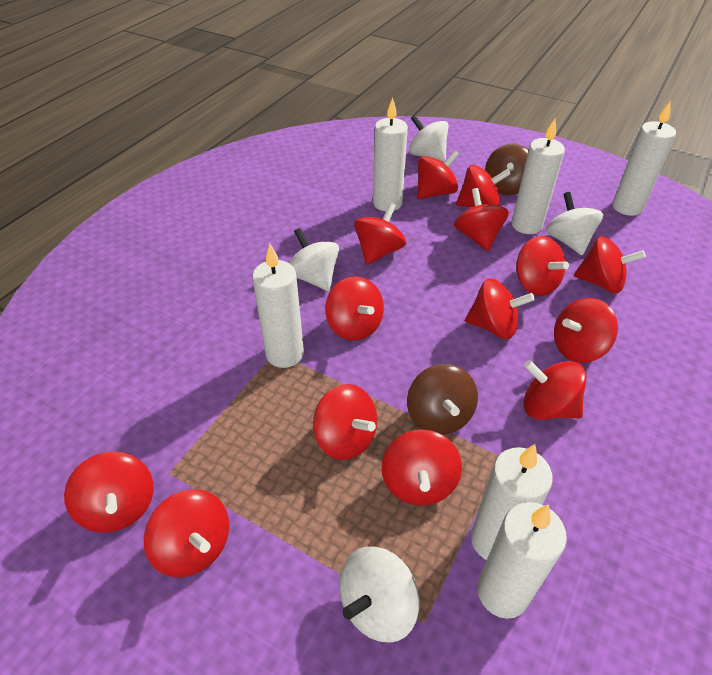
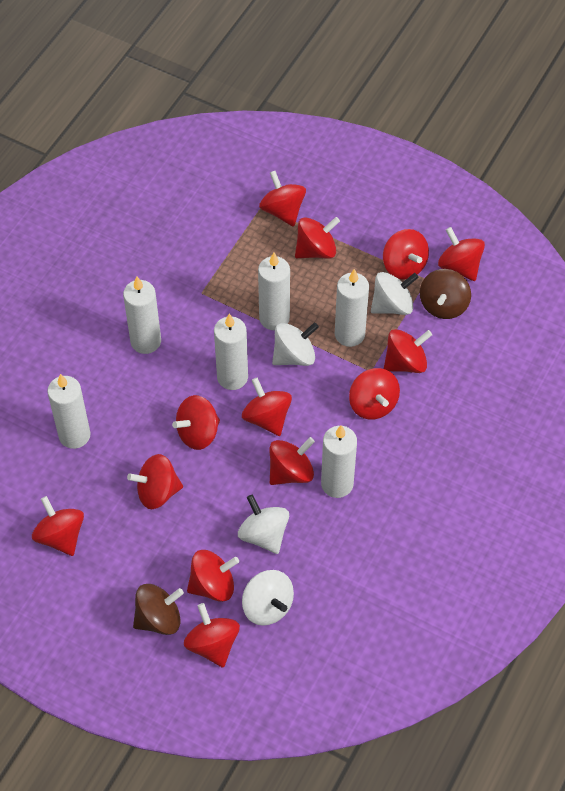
red spinning top: 14 -> 13

